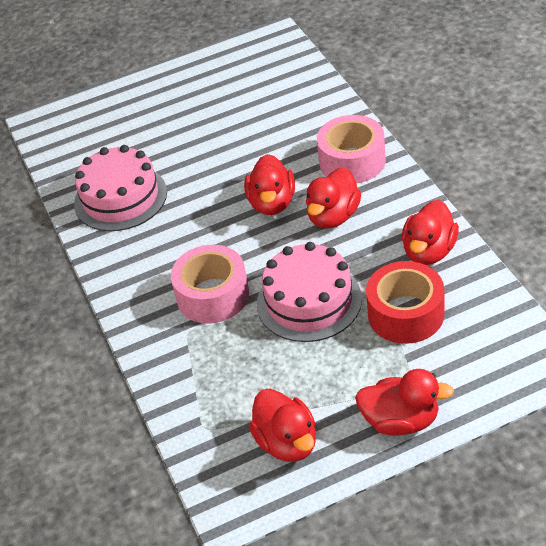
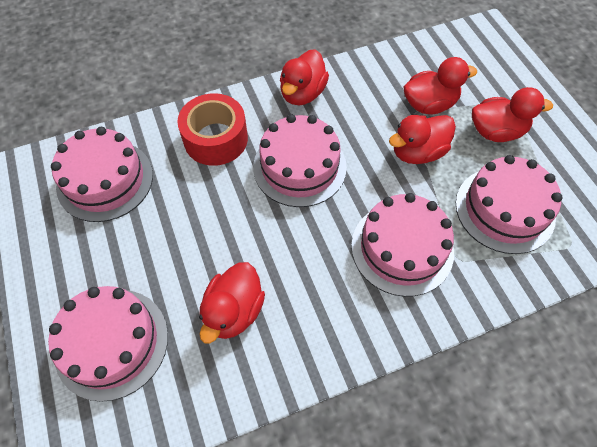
pink cake: 2 -> 5
pink tape: 2 -> 0

